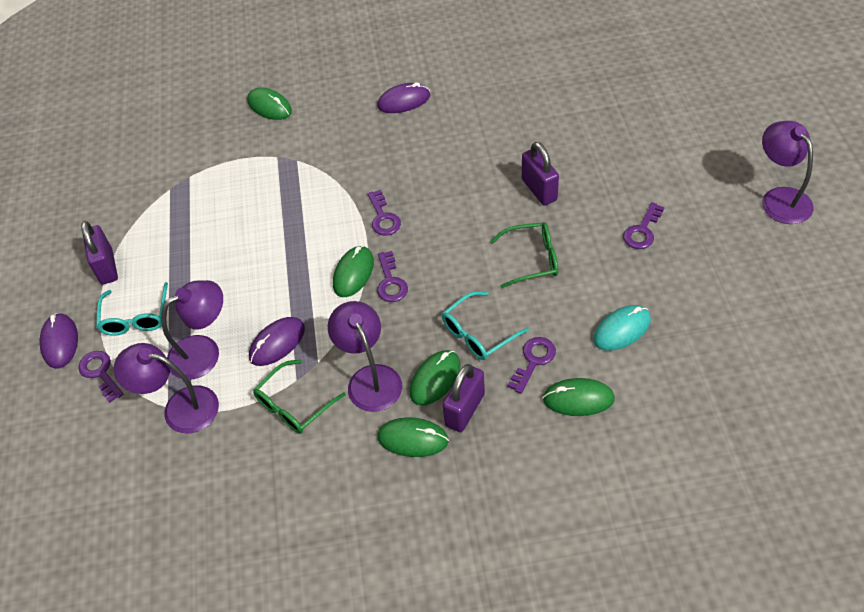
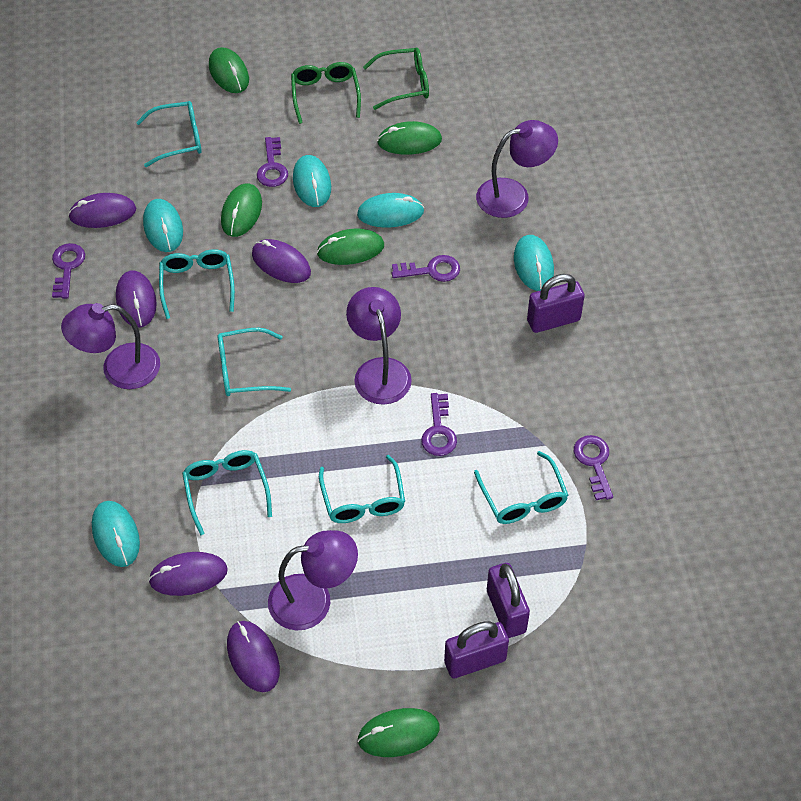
purple mouse: 3 -> 5
turquoise glasses: 2 -> 6
turquoise mouse: 1 -> 5

